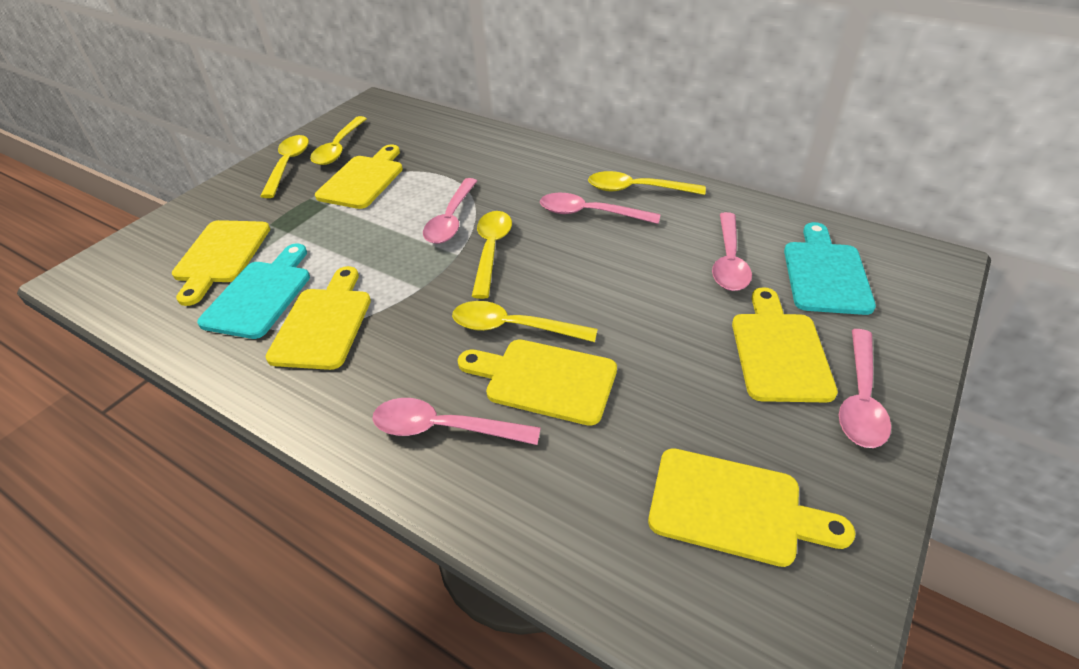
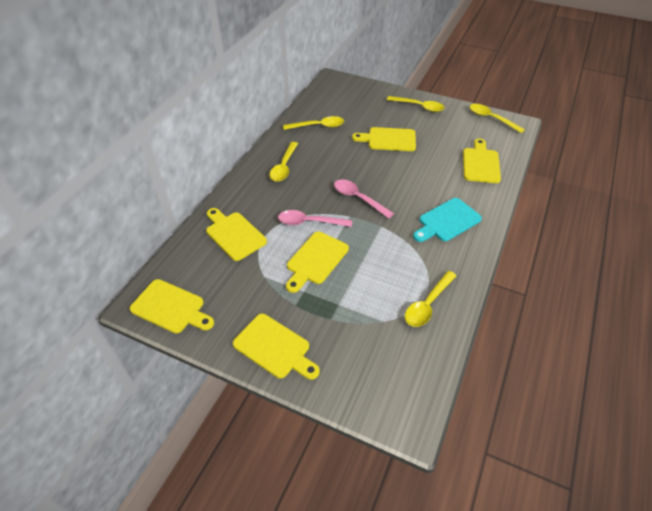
pink spoon: 5 -> 2
turquoise cutting board: 2 -> 1

